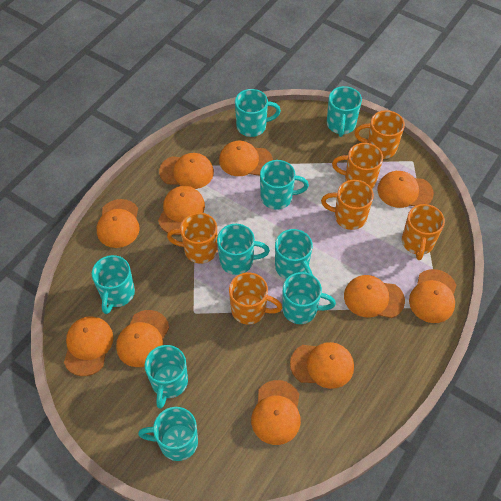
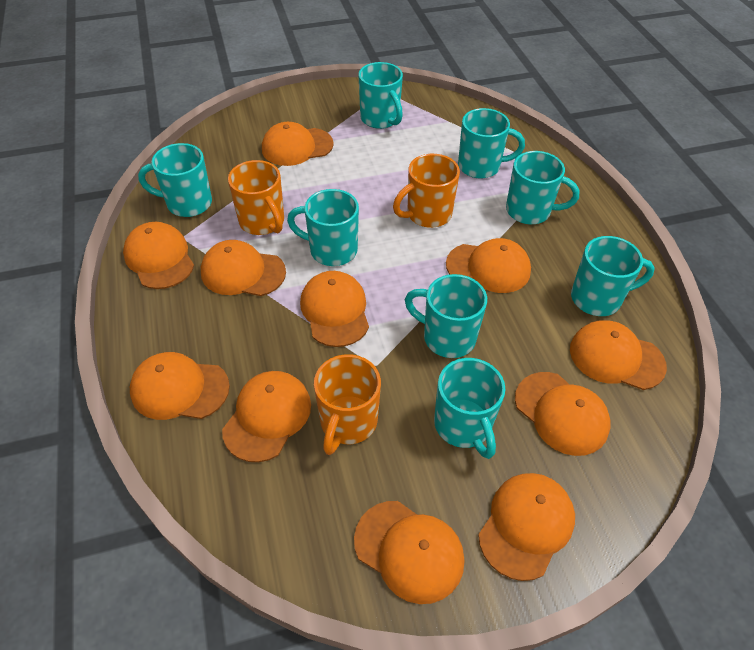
orange mug: 6 -> 3
turquoise mug: 9 -> 8

